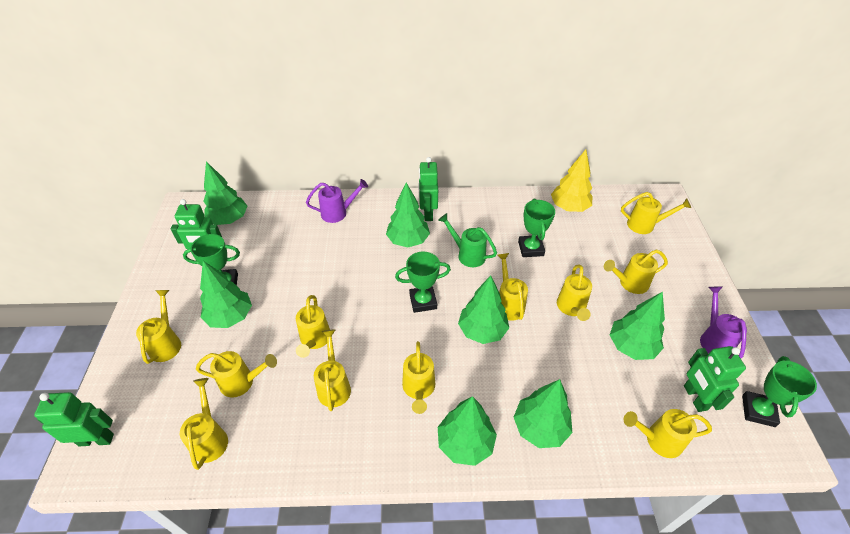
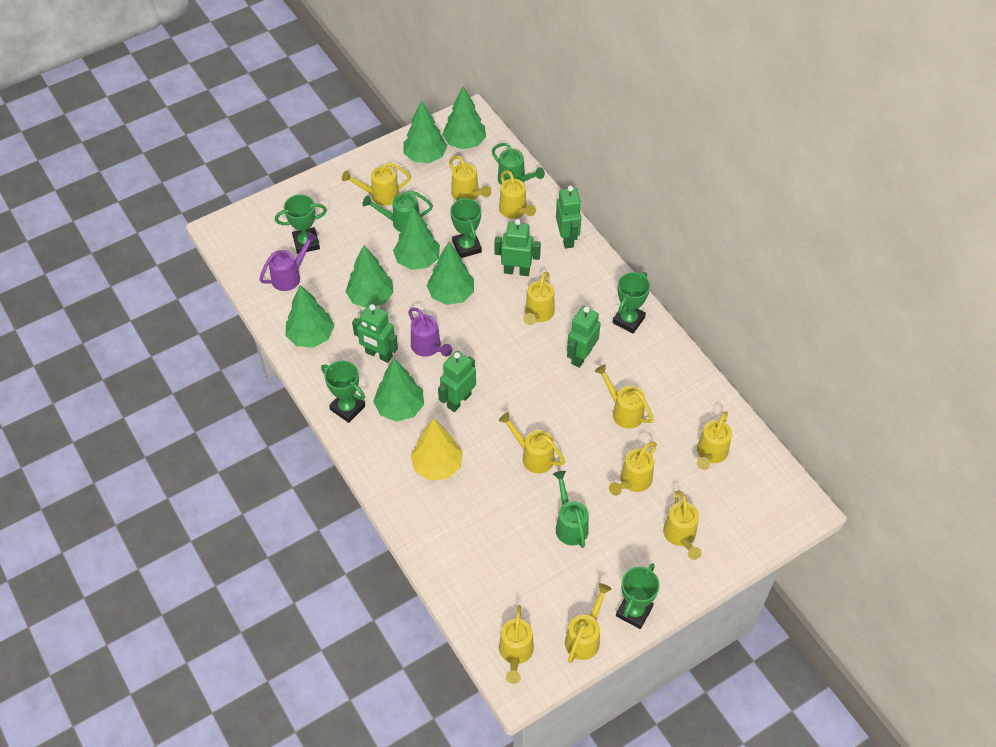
green robot: 4 -> 5
green trophy: 4 -> 5
green watering can: 1 -> 3

